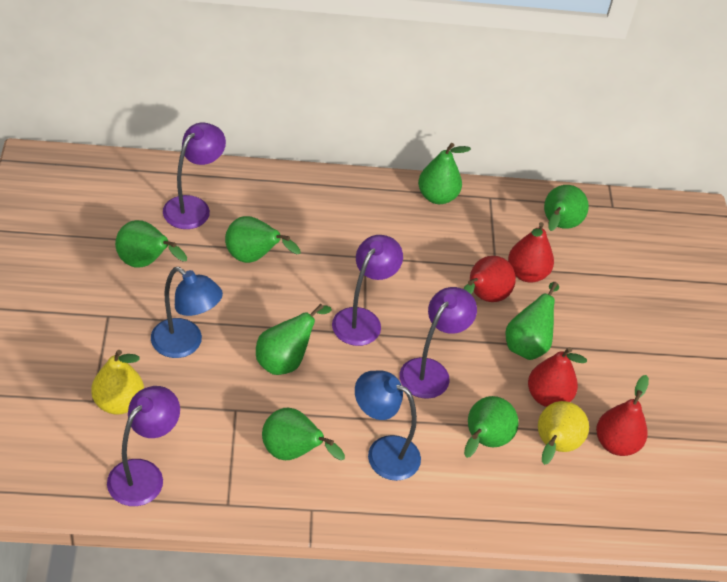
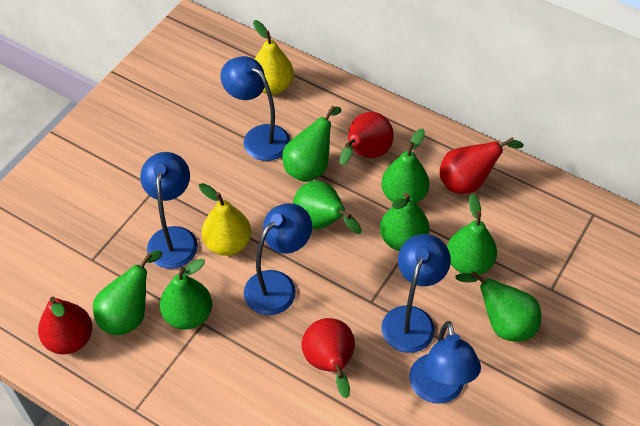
blue lamp: 2 -> 5
purple lamp: 4 -> 0

